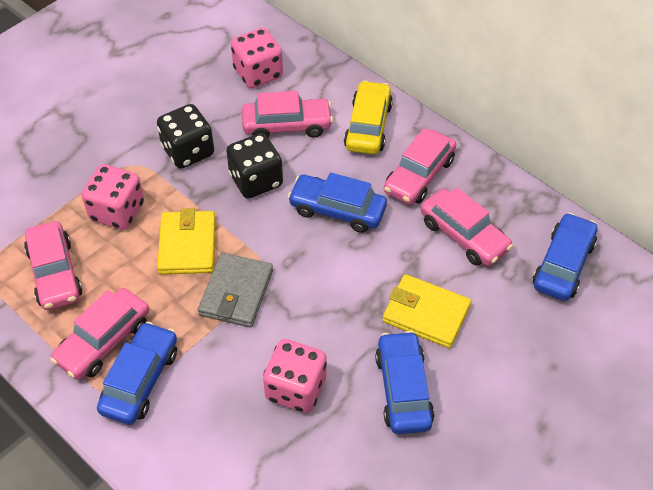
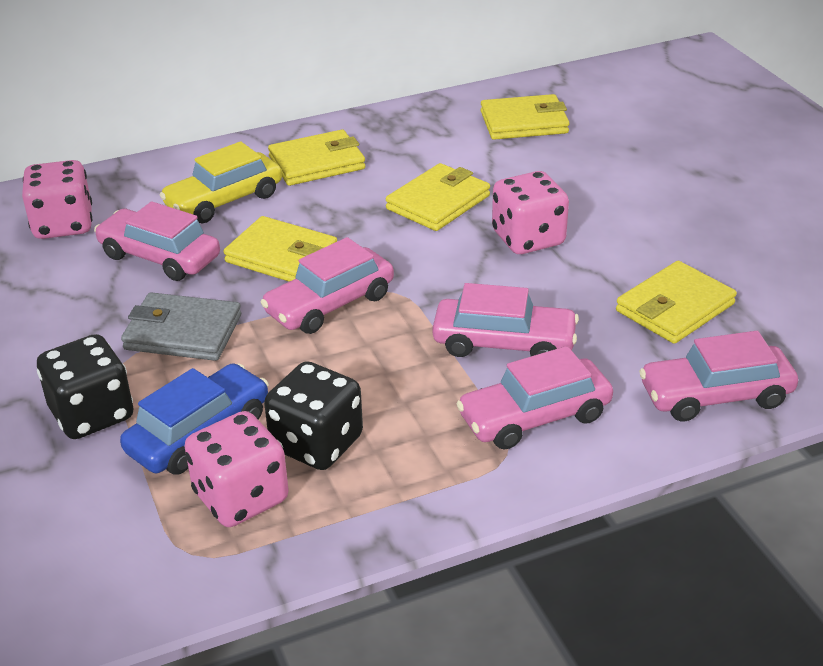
blue car: 4 -> 1
yellow wallet: 2 -> 5

